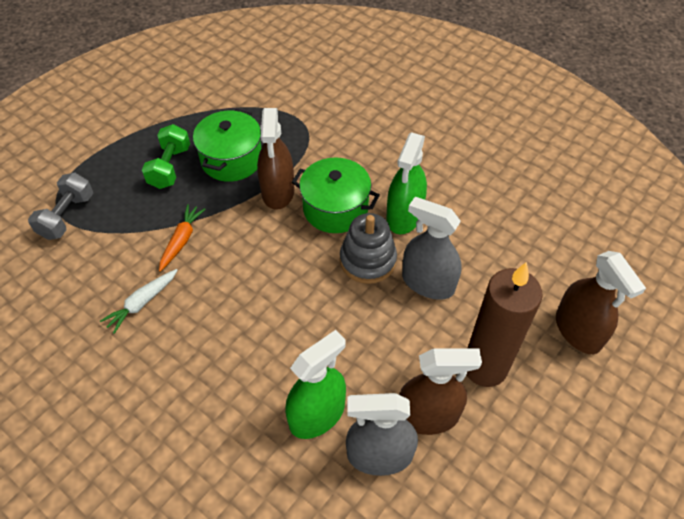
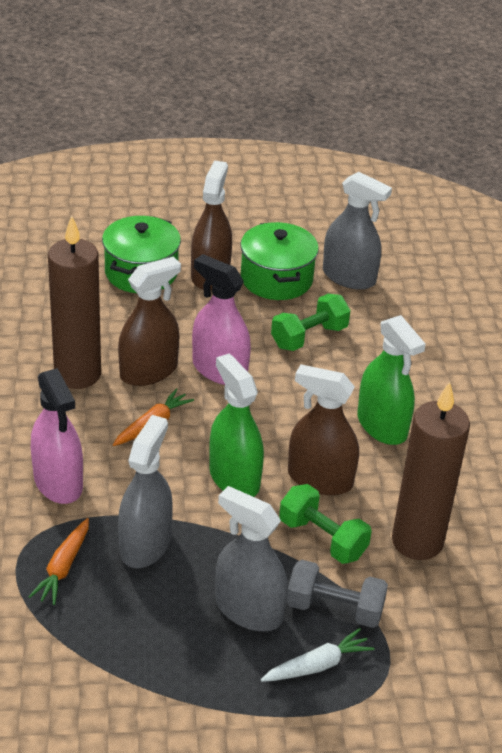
brown candle: 1 -> 2
green dumbbell: 1 -> 2
grey spray bottle: 2 -> 3
grey stacking toy: 1 -> 0
orange carrot: 1 -> 2
pink spray bottle: 0 -> 2

